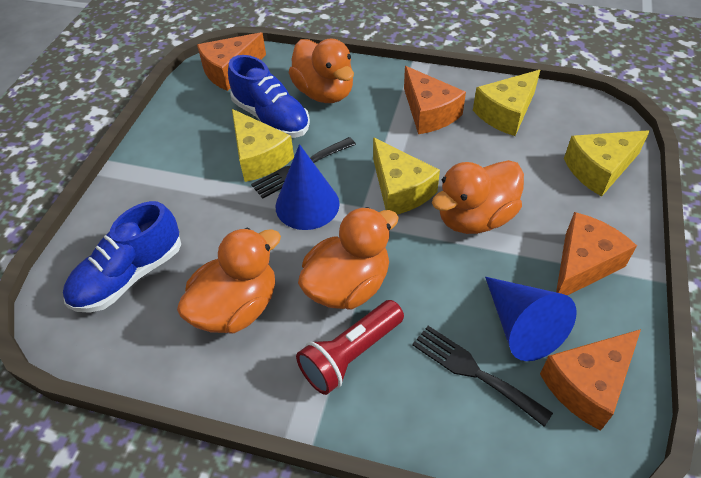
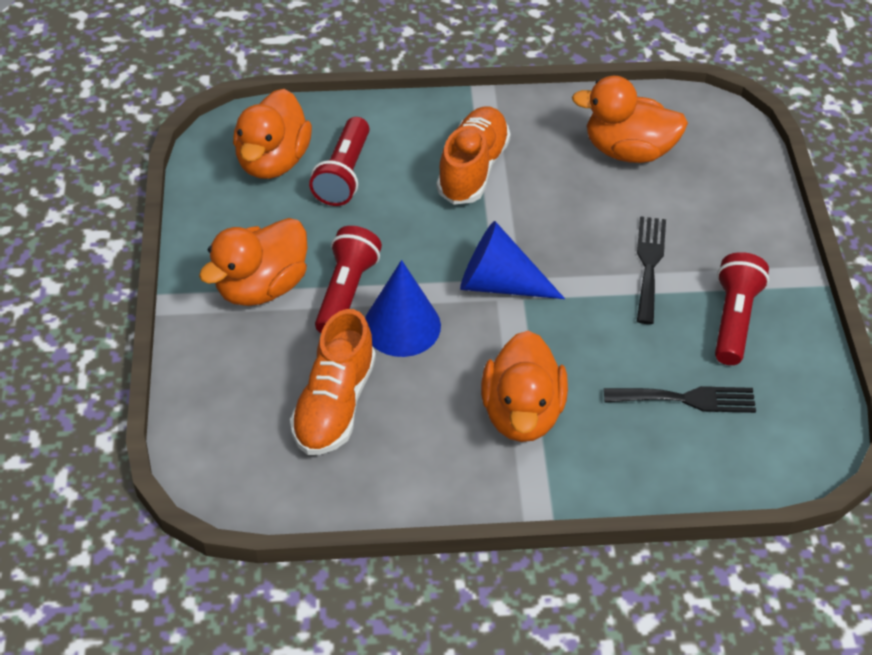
blue shoe: 2 -> 0
orange cheese: 4 -> 0
orange shoe: 0 -> 2
red flashlight: 1 -> 3
yellow cheese: 4 -> 0

